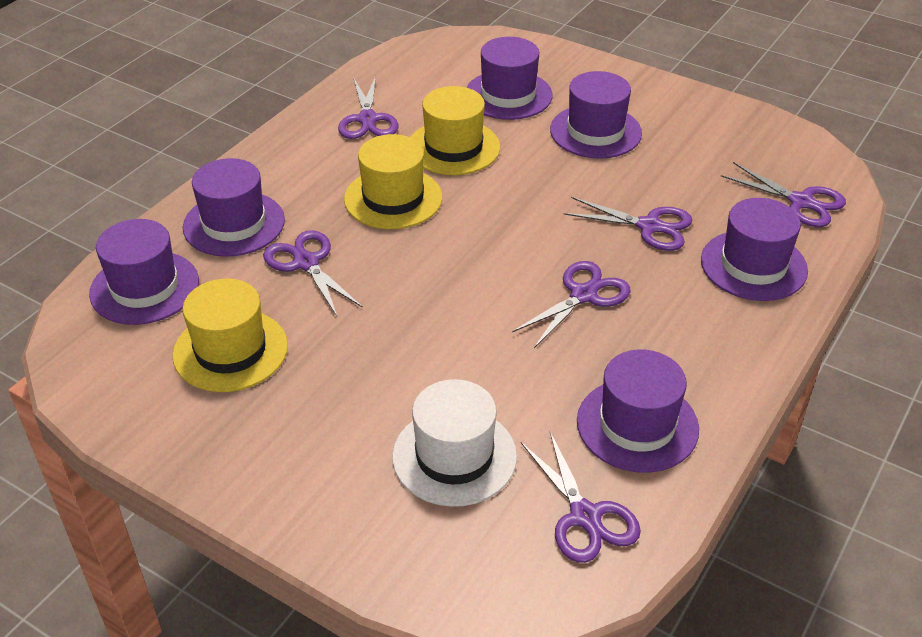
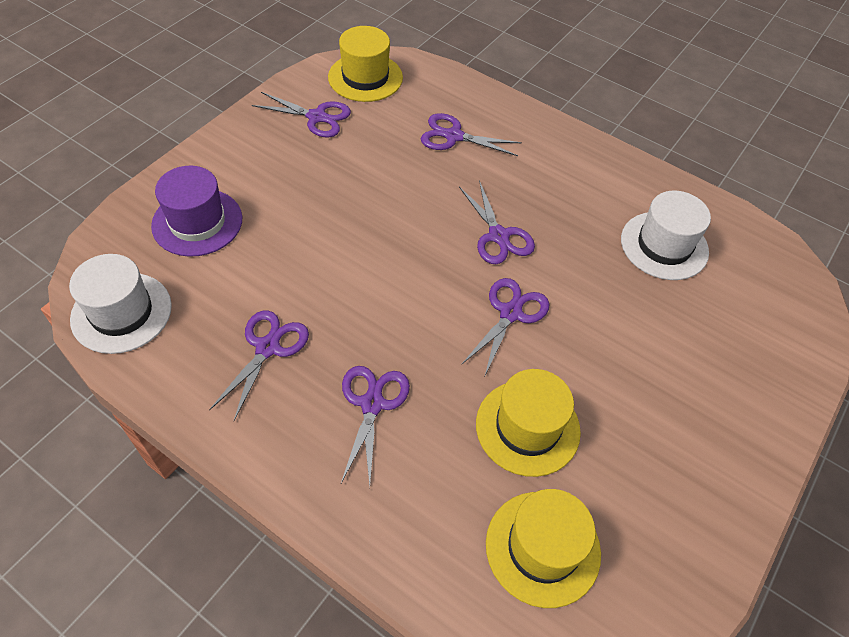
purple hat: 6 -> 1
white hat: 1 -> 2

